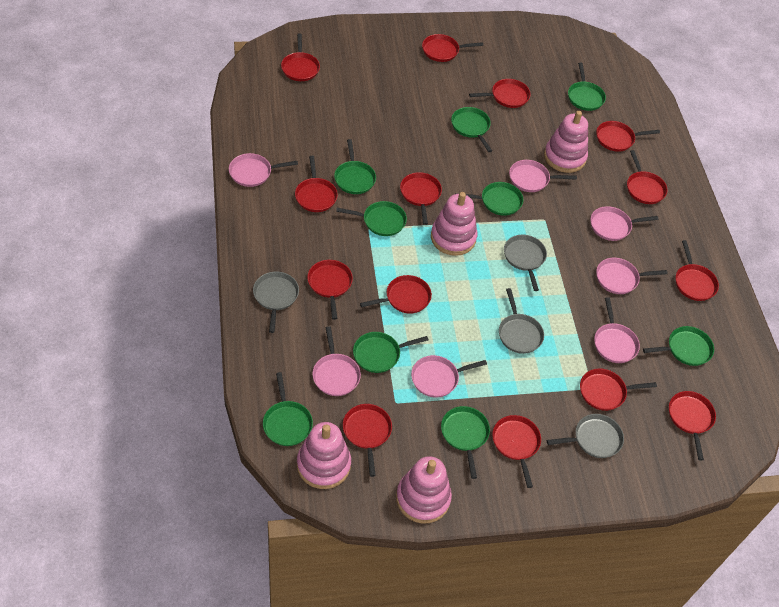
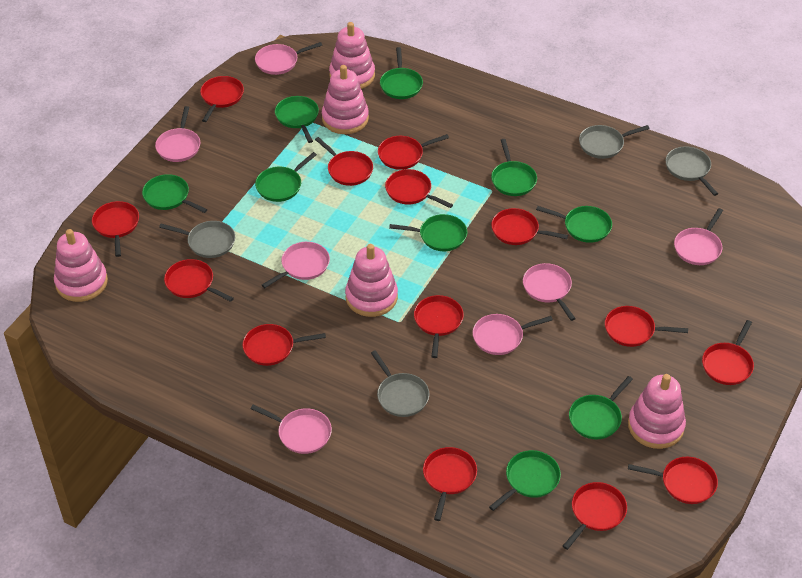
pink stacking toy: 4 -> 5

